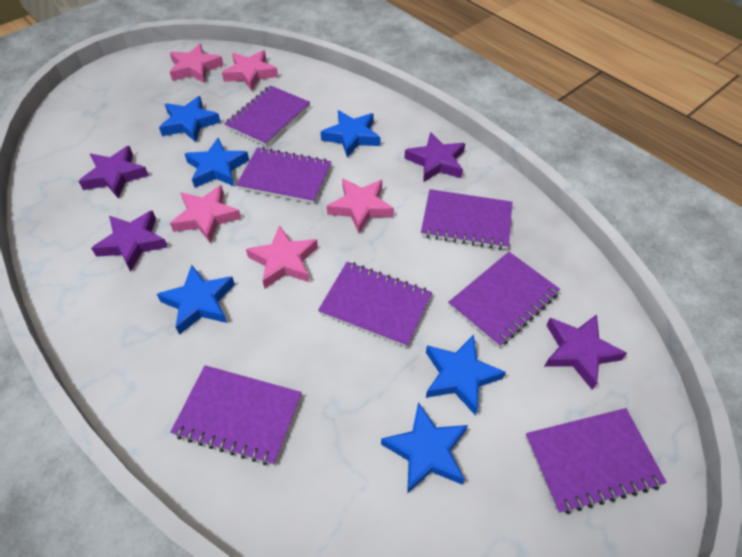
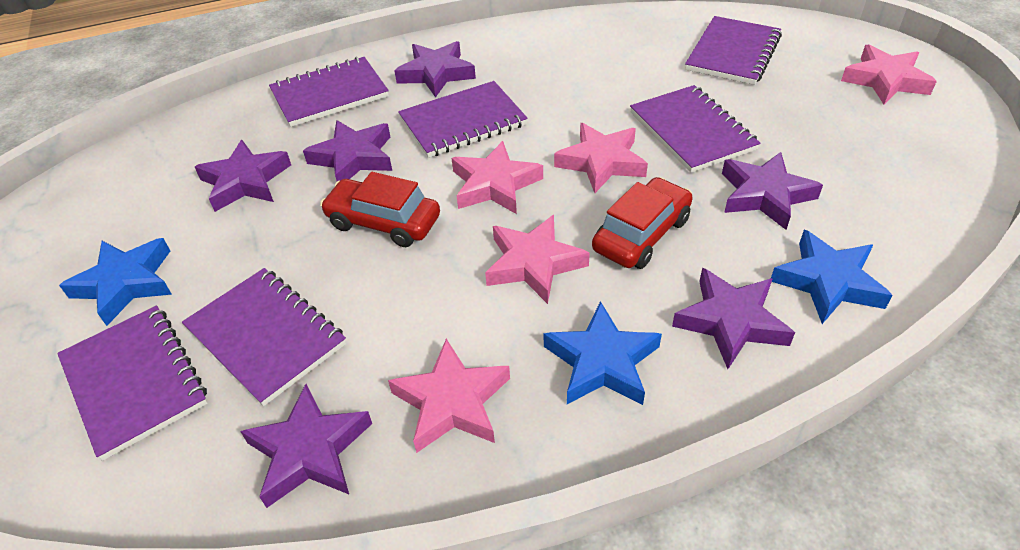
blue star: 6 -> 3
purple notebook: 7 -> 6
purple star: 4 -> 6
red car: 0 -> 2

